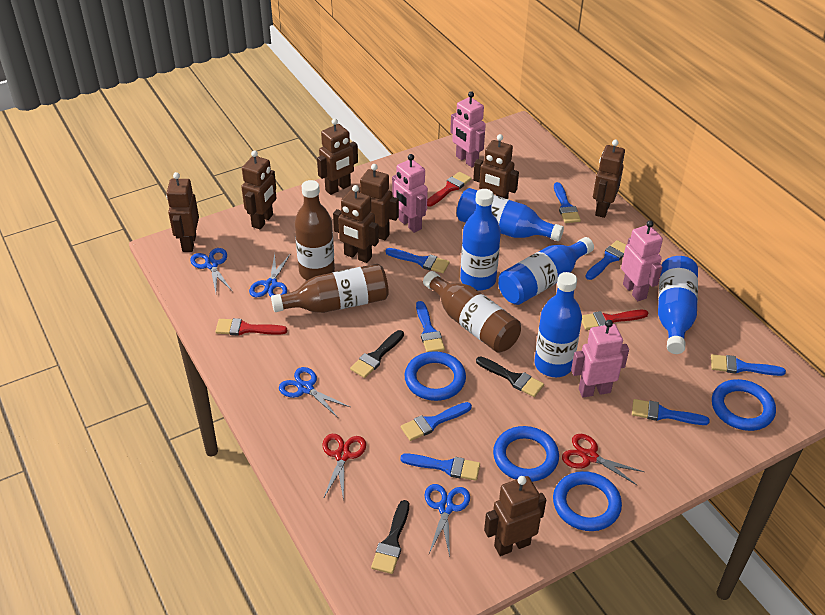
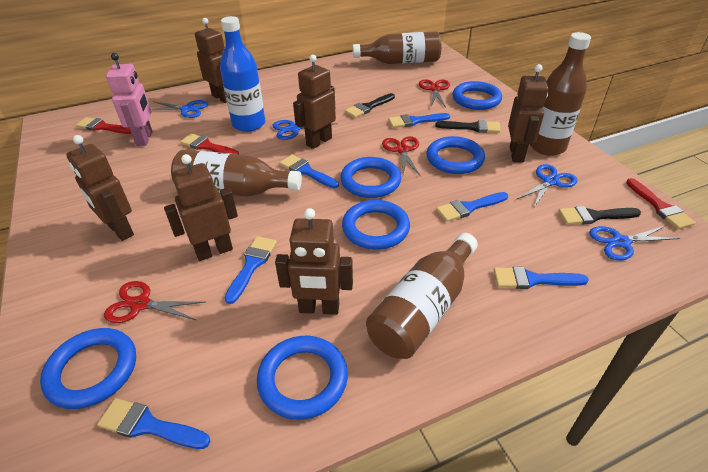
blue bottle: 5 -> 1
blue brush: 8 -> 6
blue ring: 4 -> 6
brown bottle: 3 -> 4
brown robot: 8 -> 6
pink robot: 4 -> 1
red scissors: 2 -> 3

